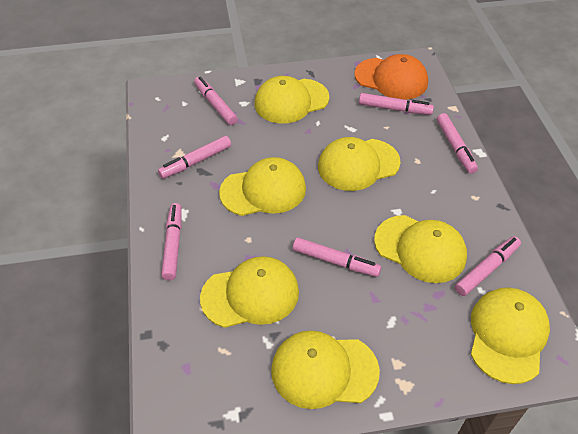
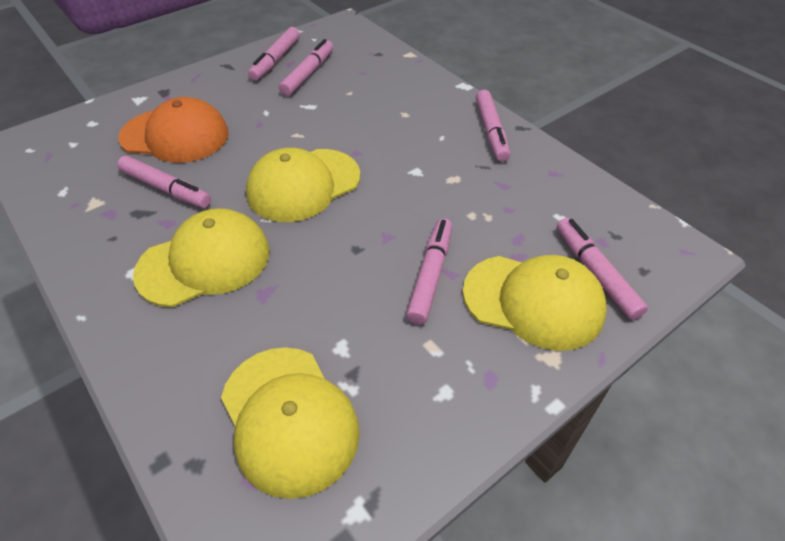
pink marker: 7 -> 6
yellow cap: 7 -> 4

